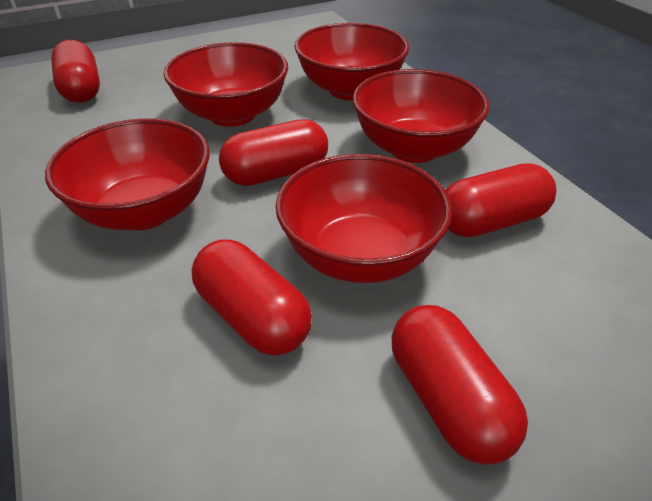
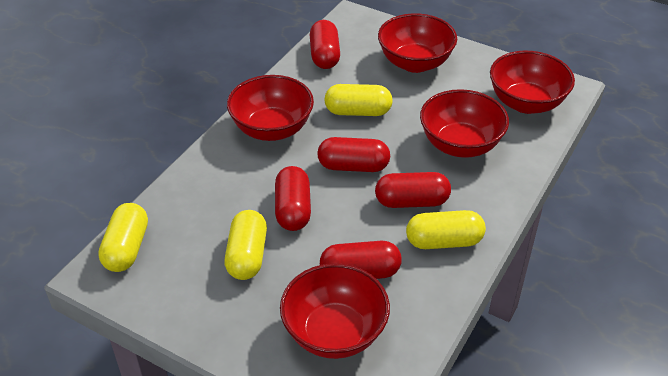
yellow capsule: 0 -> 4

